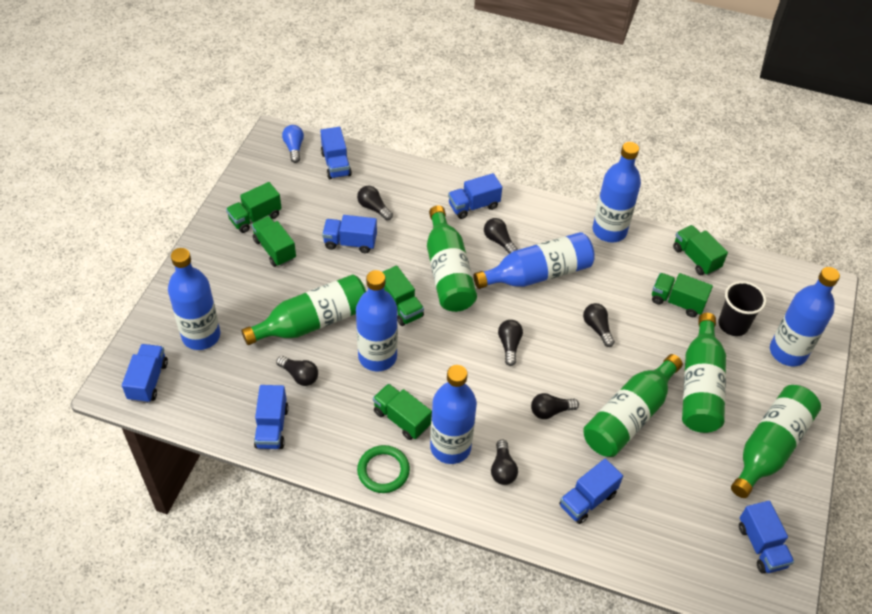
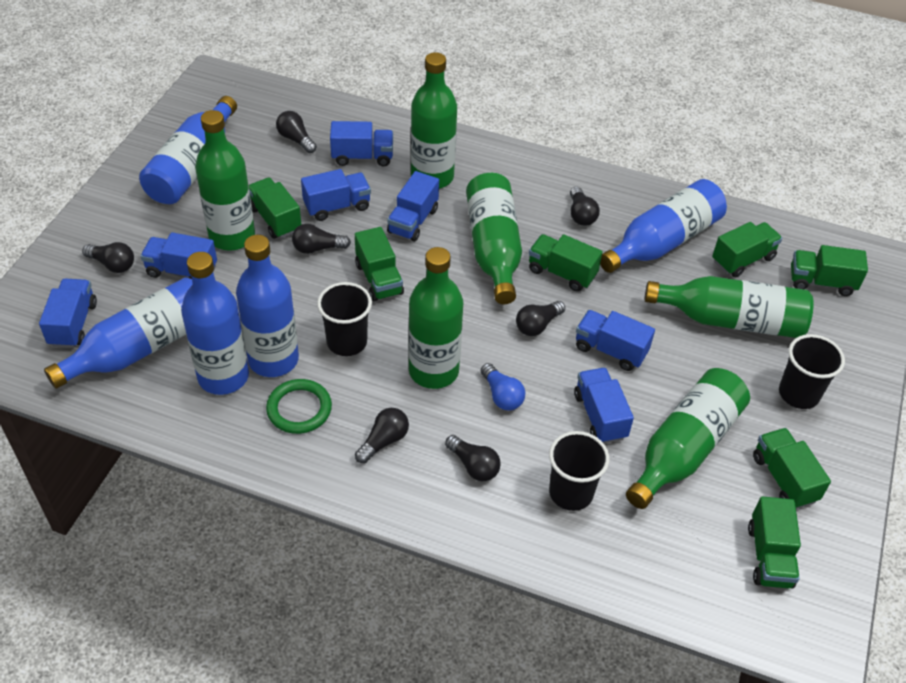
black cup: 1 -> 3
blue bottle: 6 -> 5
green bottle: 5 -> 6
green truck: 6 -> 7

